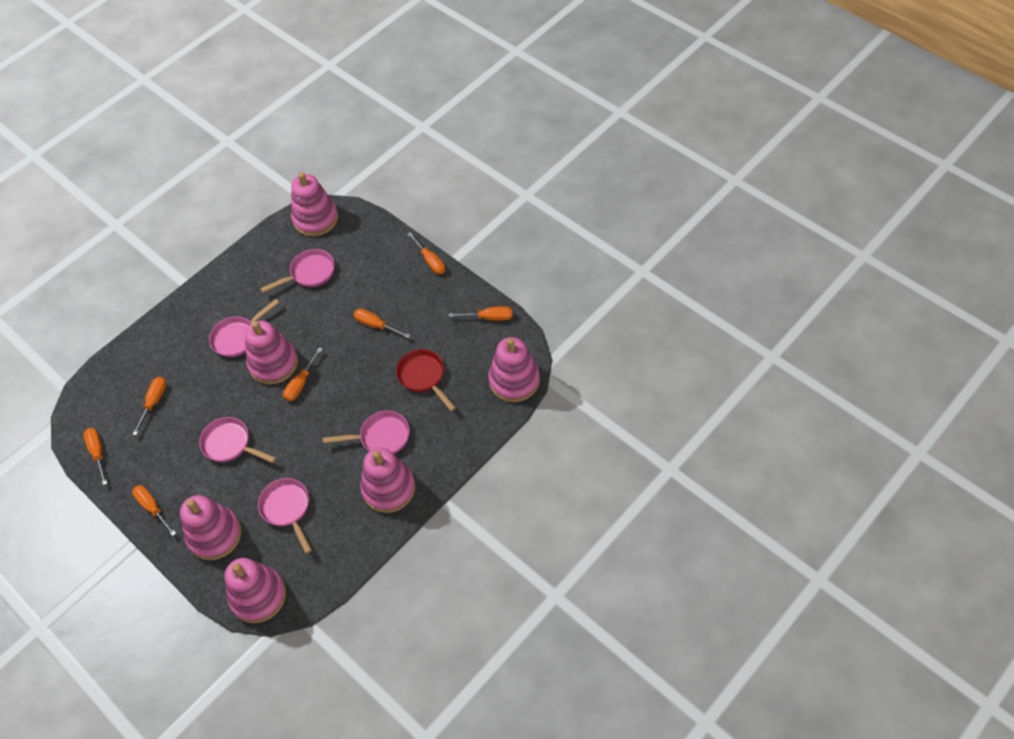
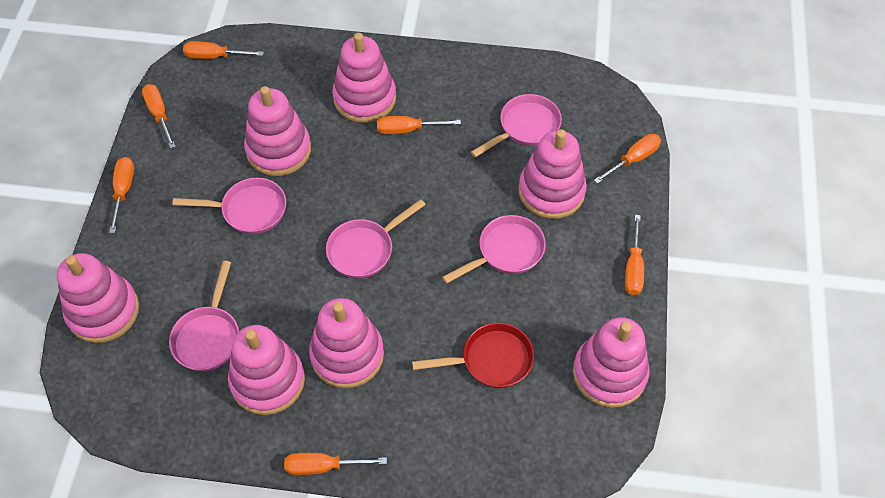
pink stacking toy: 6 -> 7

